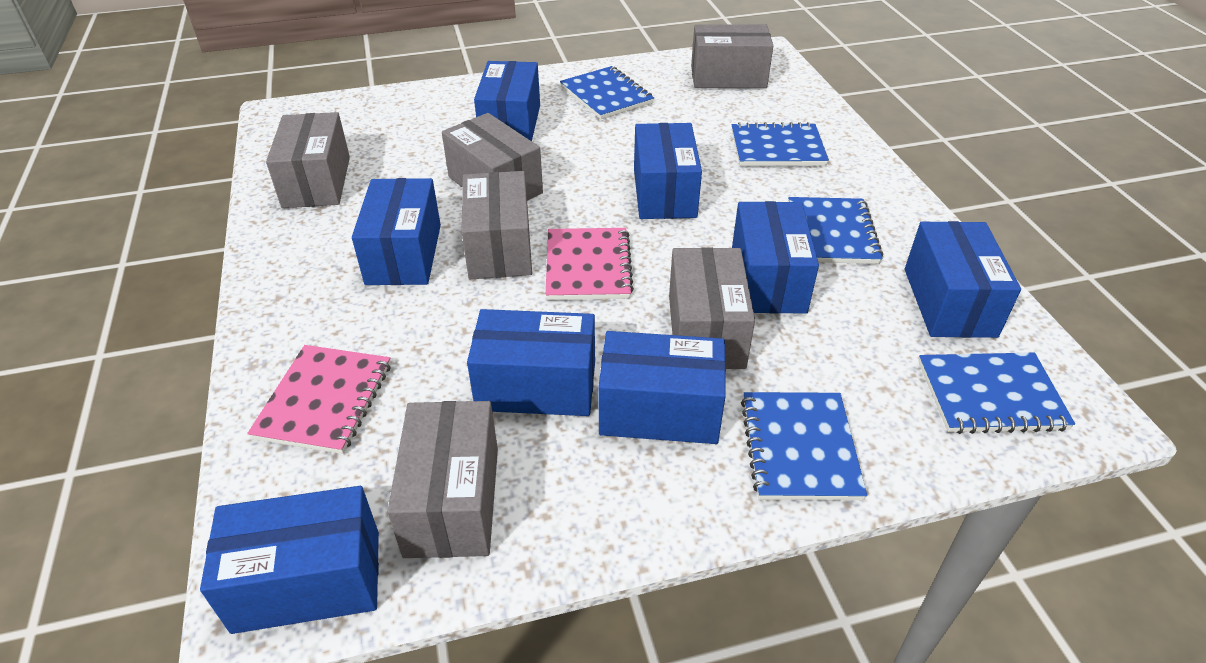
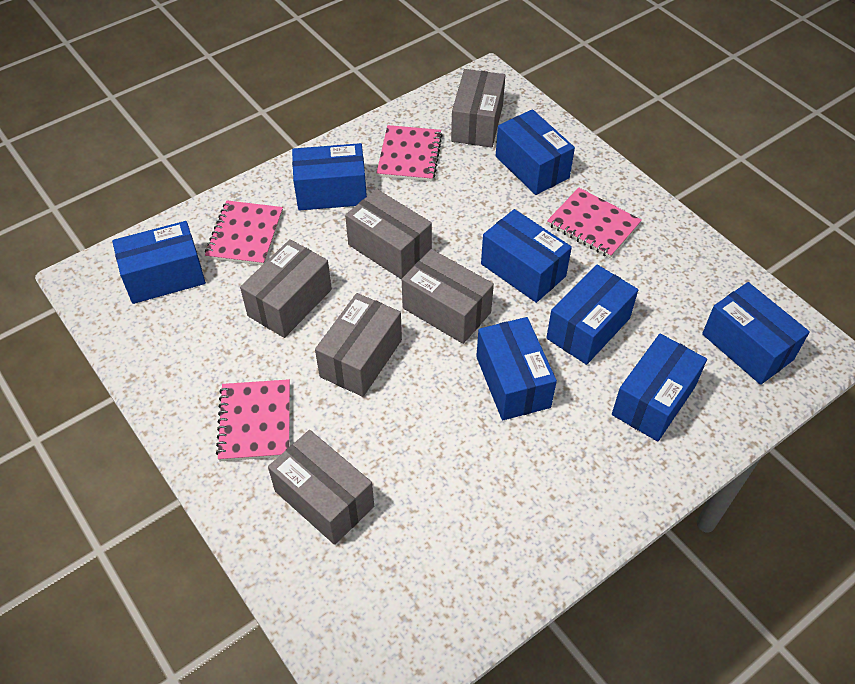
blue notebook: 5 -> 0
pink notebook: 2 -> 4

